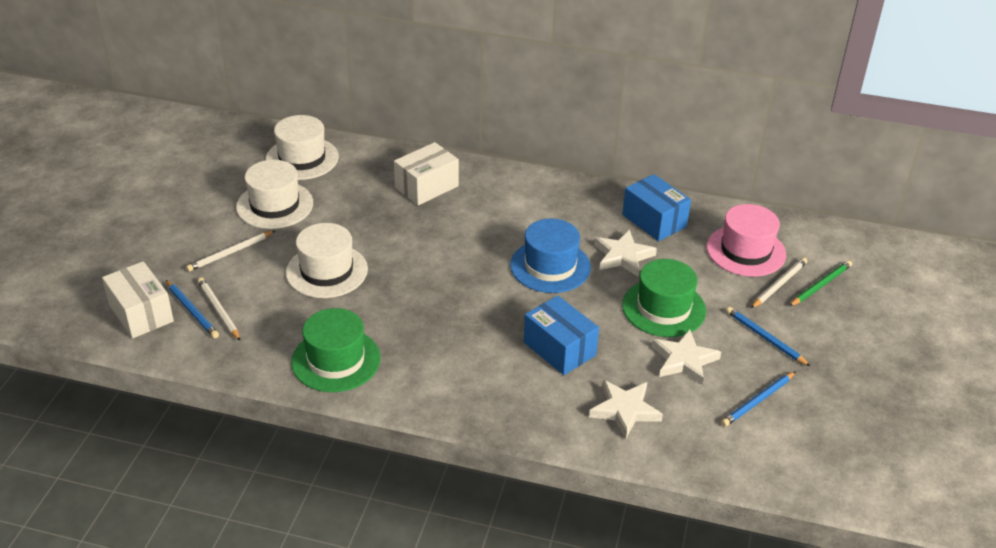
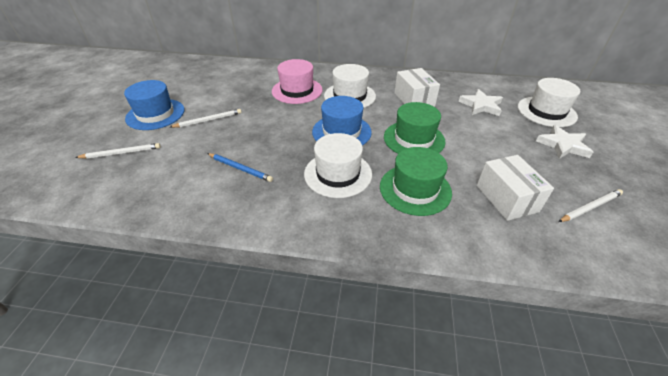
blue box: 2 -> 0
blue hat: 1 -> 2
blue pencil: 3 -> 1
green pencil: 1 -> 0
white star: 3 -> 2

